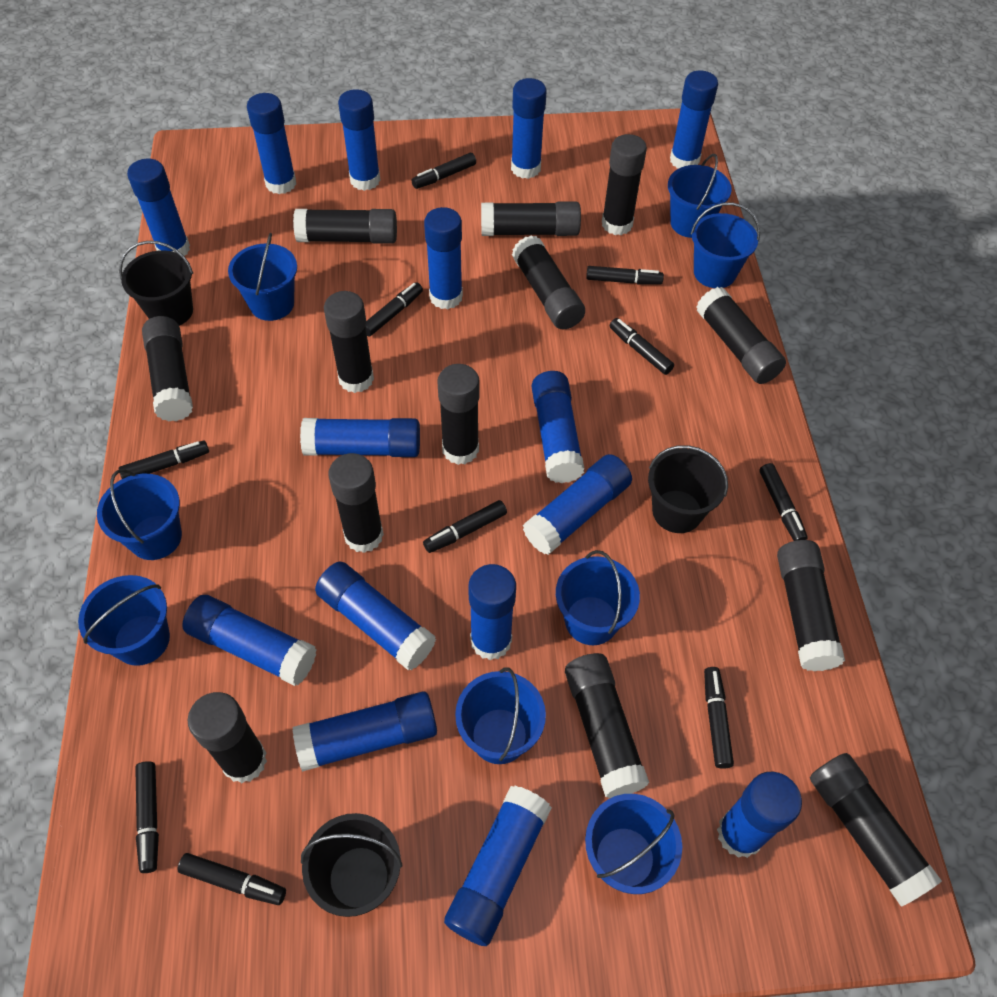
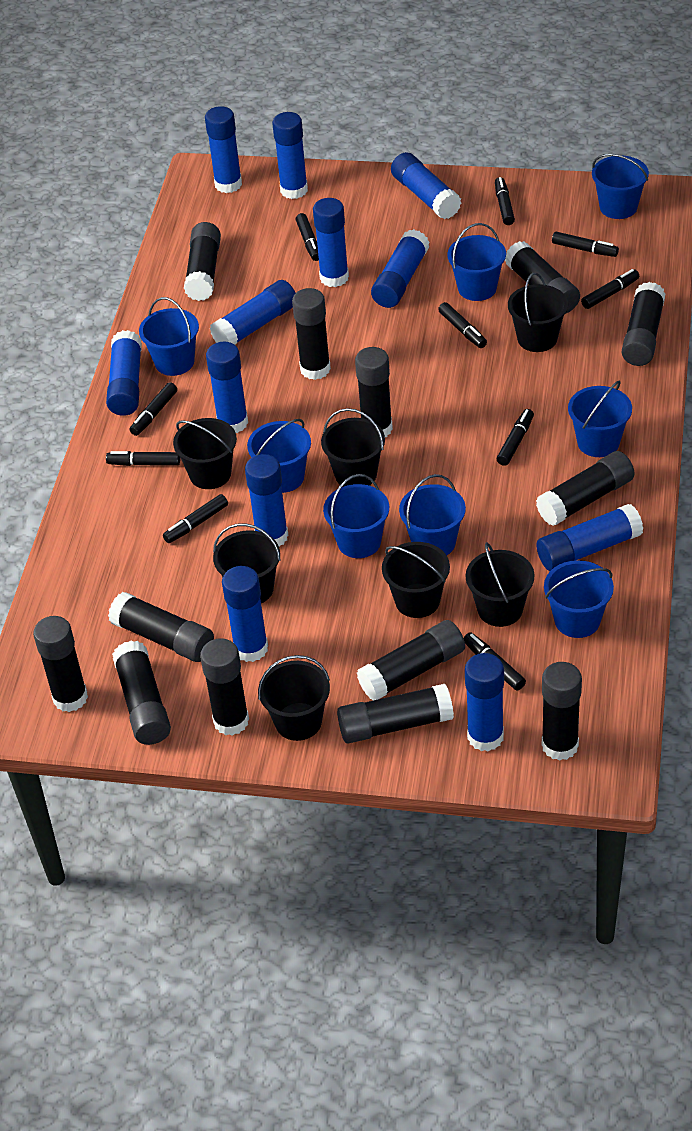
black bucket: 3 -> 7
blue glue stick: 15 -> 12

